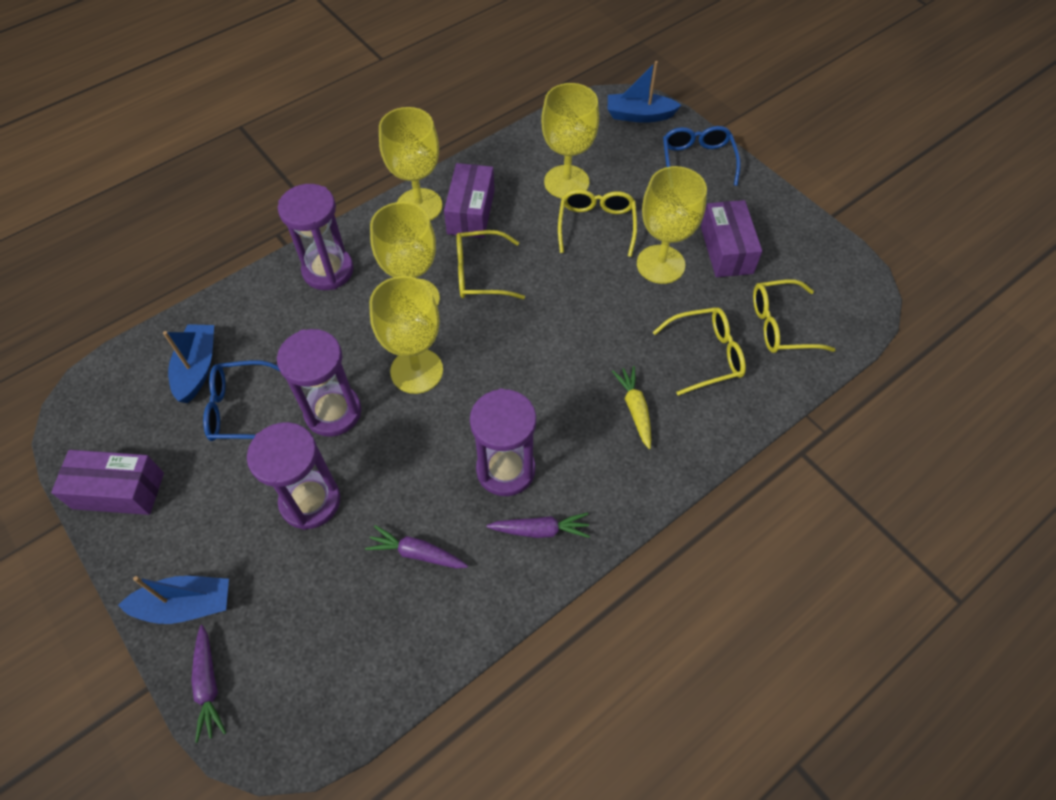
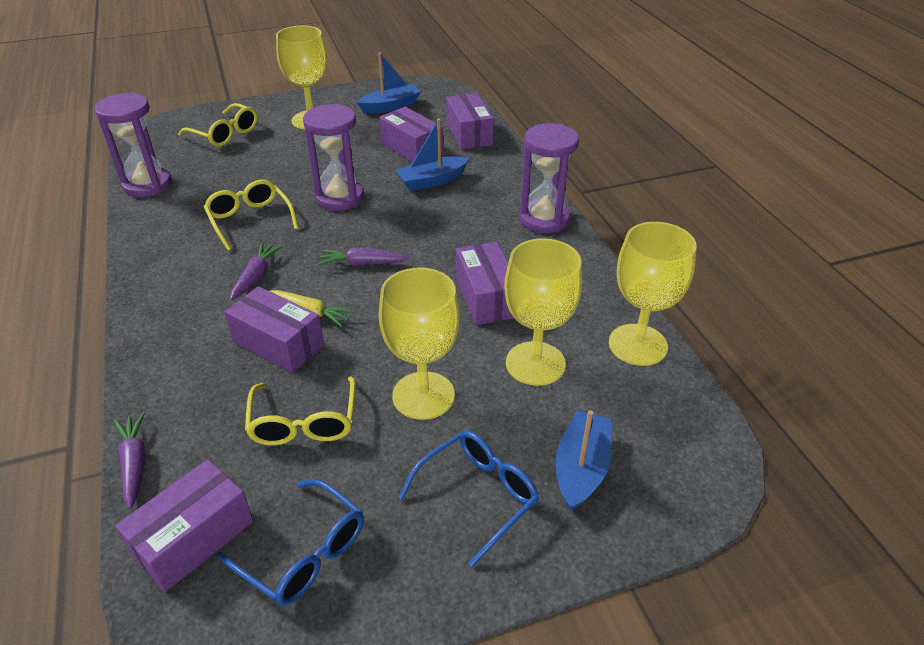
purple box: 3 -> 5
purple hourglass: 4 -> 3
yellow glasses: 4 -> 3
yellow goblet: 5 -> 4

